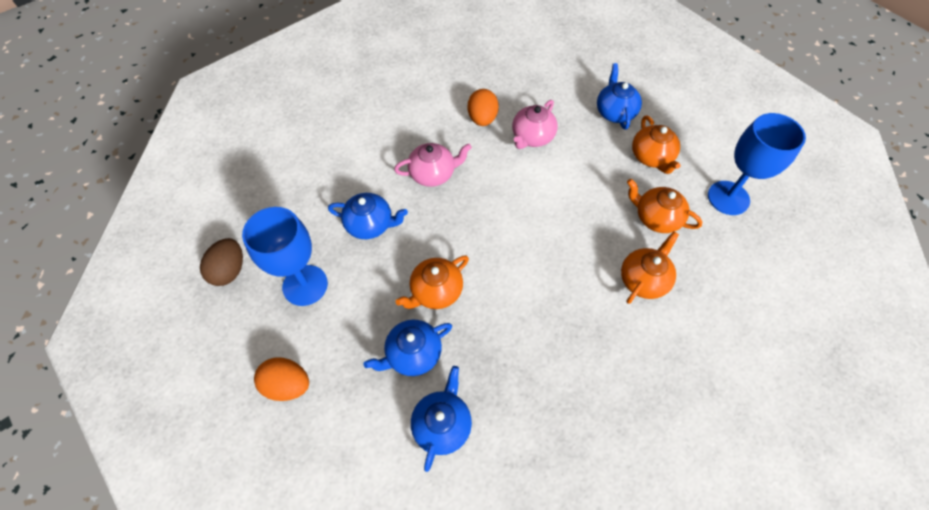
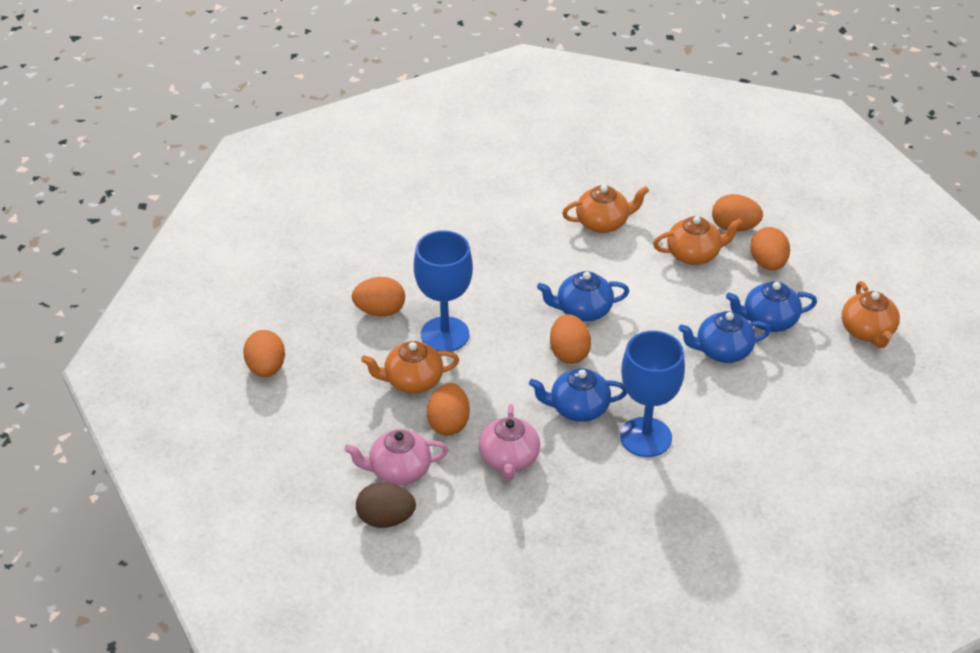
orange egg: 2 -> 6

